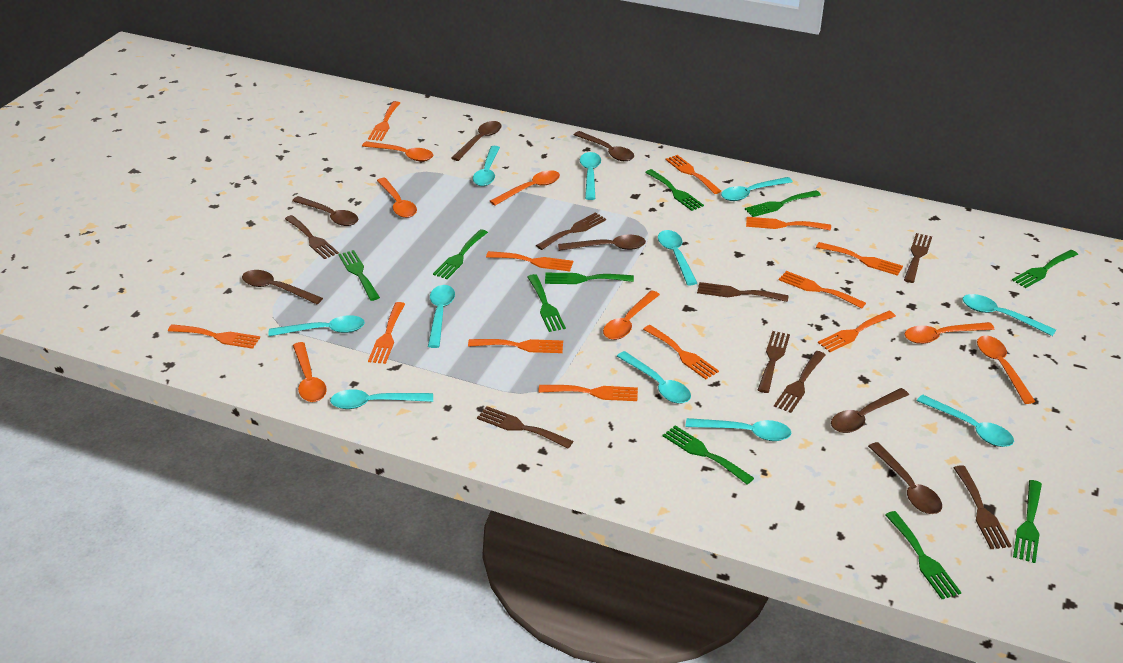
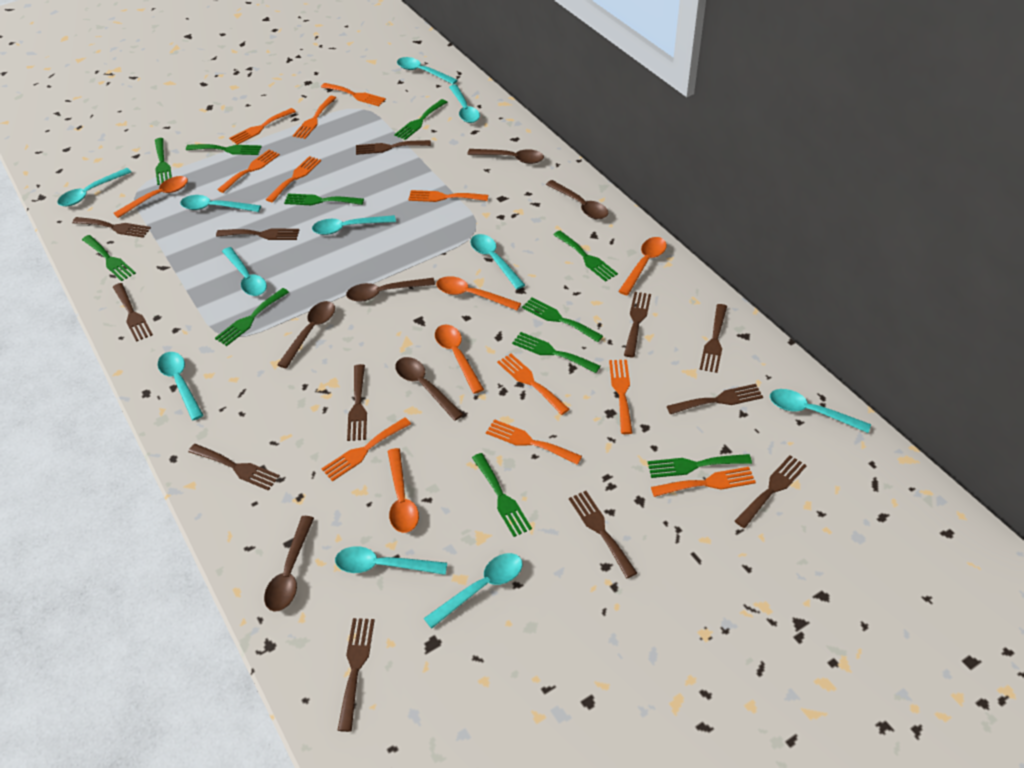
brown fork: 8 -> 12
brown spoon: 7 -> 6
green fork: 10 -> 11
orange fork: 12 -> 11
orange spoon: 7 -> 5

